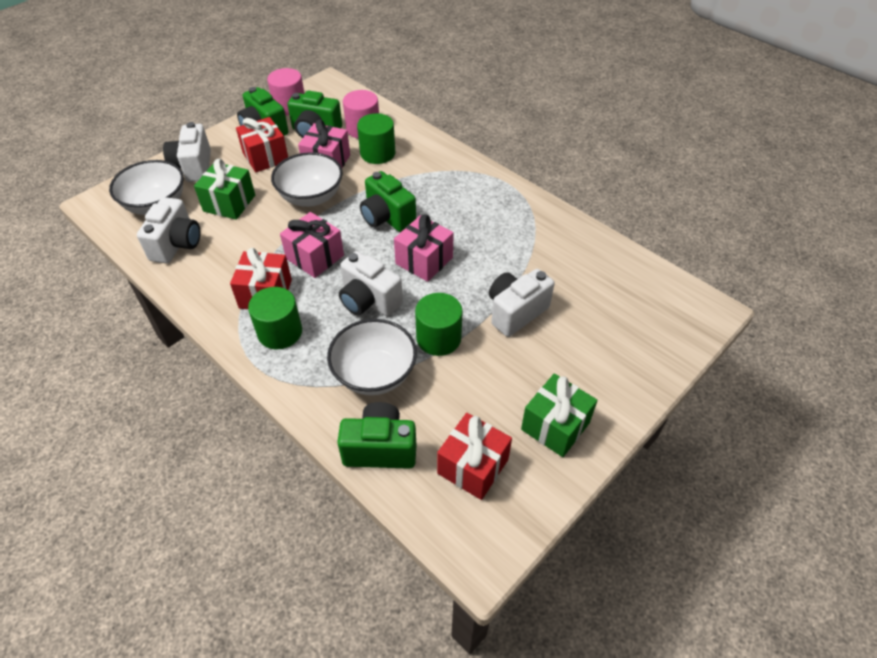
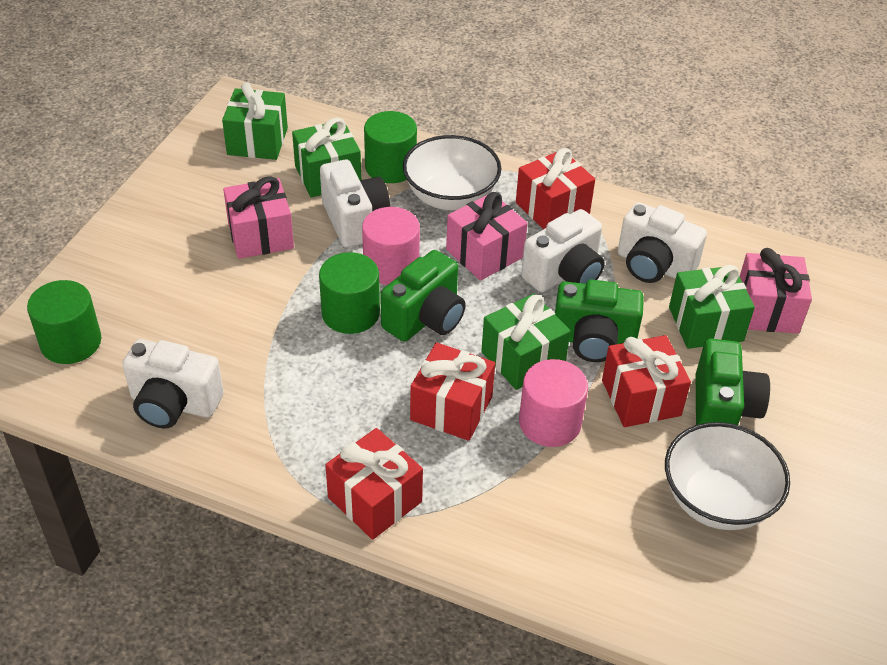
green camera: 4 -> 3
green gift: 2 -> 4
red gift: 3 -> 4
white bowl: 3 -> 2

